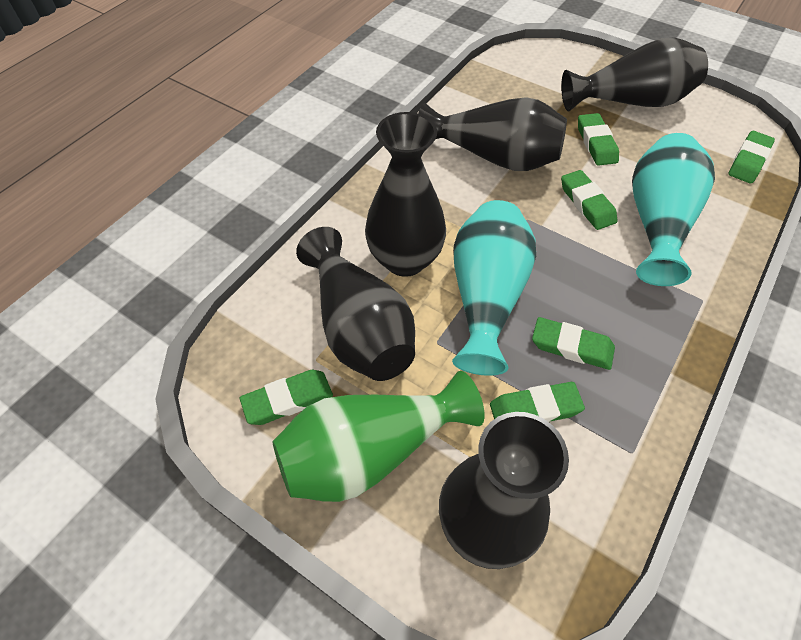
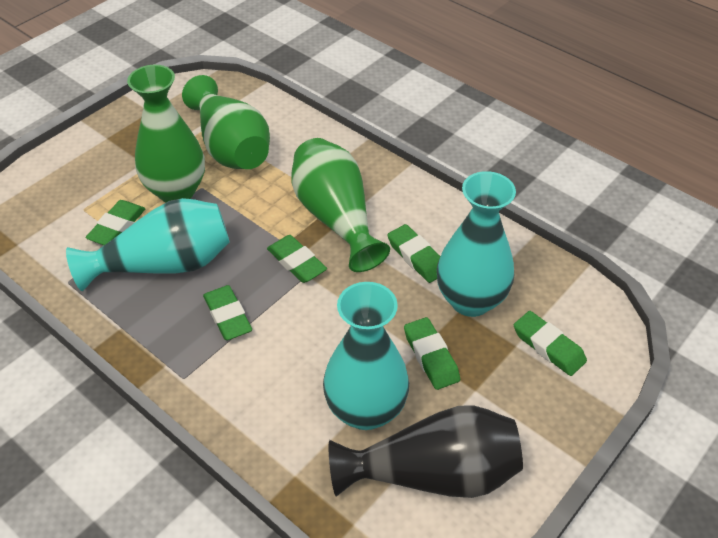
black vase: 5 -> 1
green vase: 1 -> 3
turquoise vase: 2 -> 3

